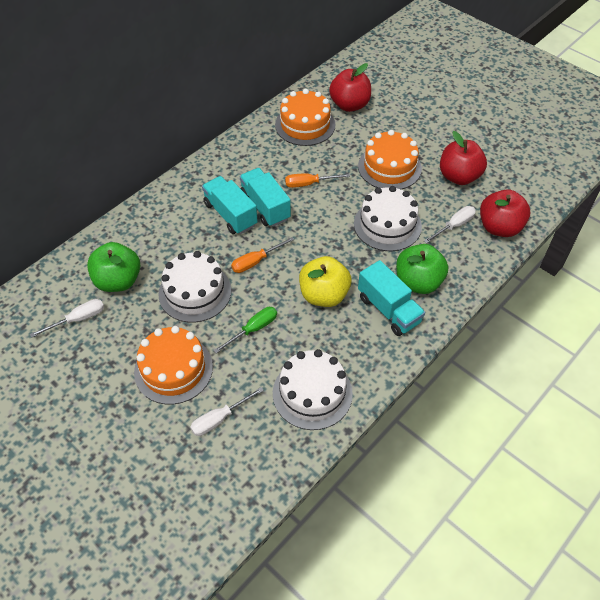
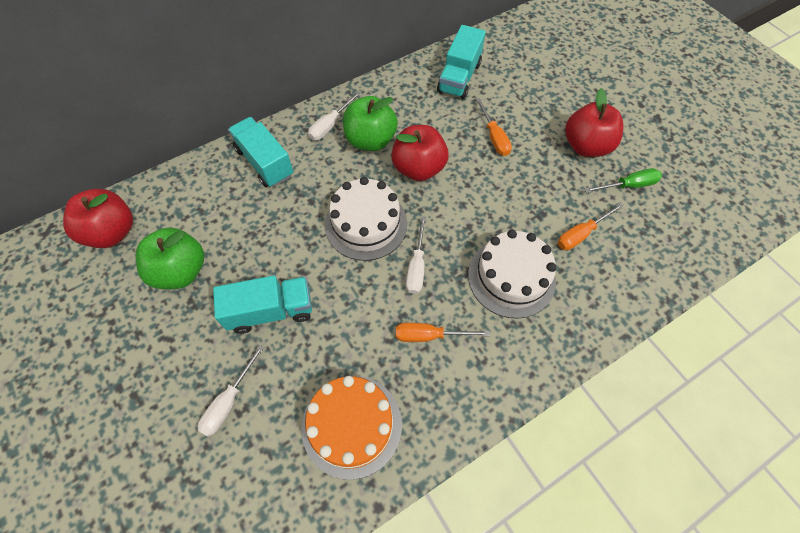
orange cake: 3 -> 1
orange screwdriver: 2 -> 3
white cake: 3 -> 2
yellow apple: 1 -> 0

